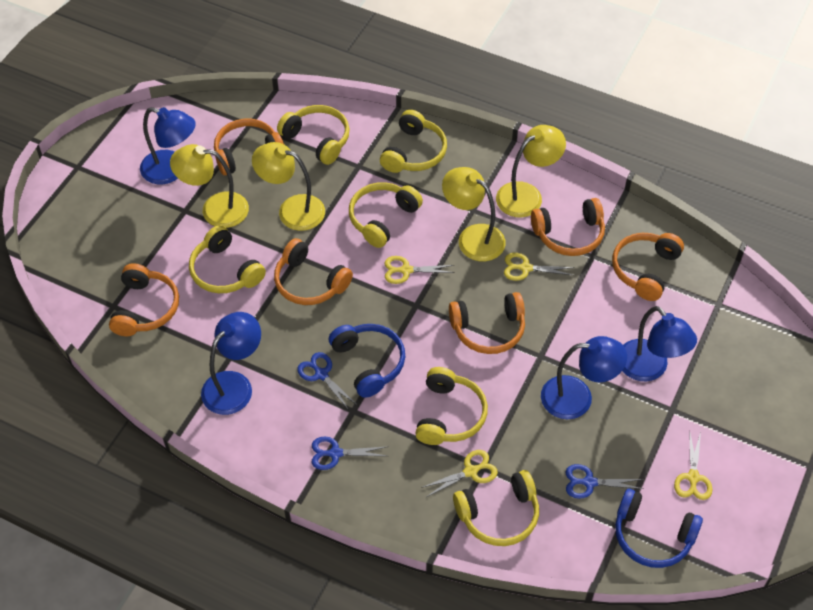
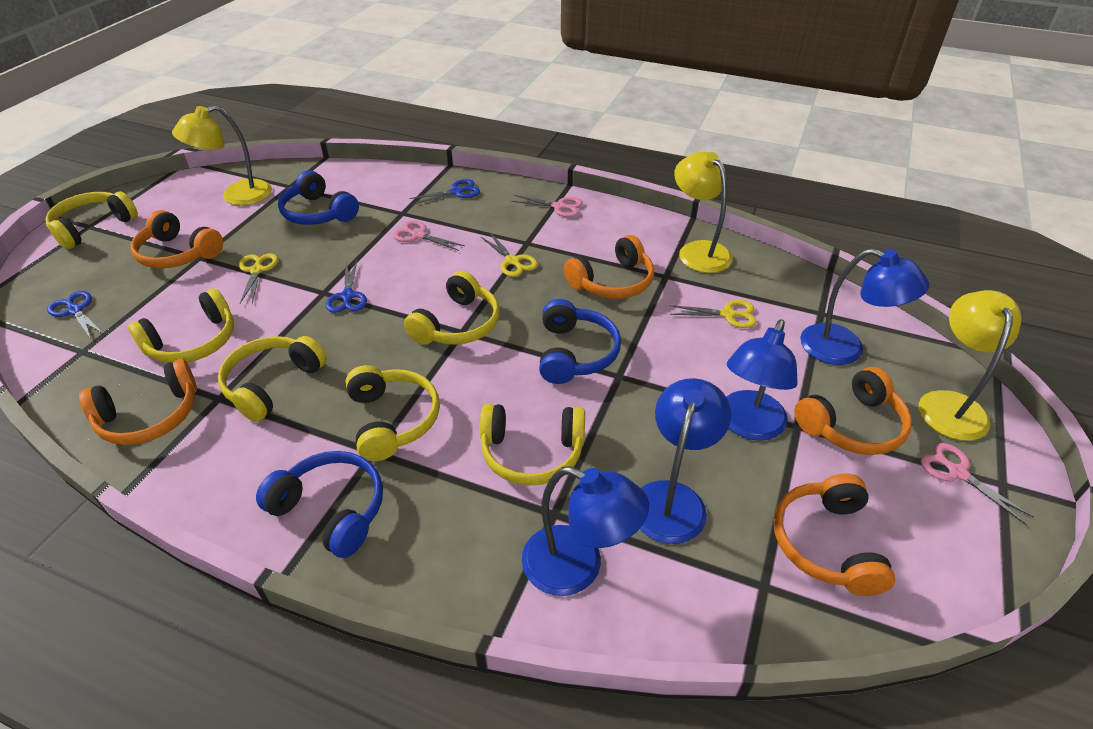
blue headphones: 2 -> 3
orange headphones: 6 -> 5
pink scissors: 0 -> 3
yellow lamp: 4 -> 3
yellow scissors: 4 -> 3

